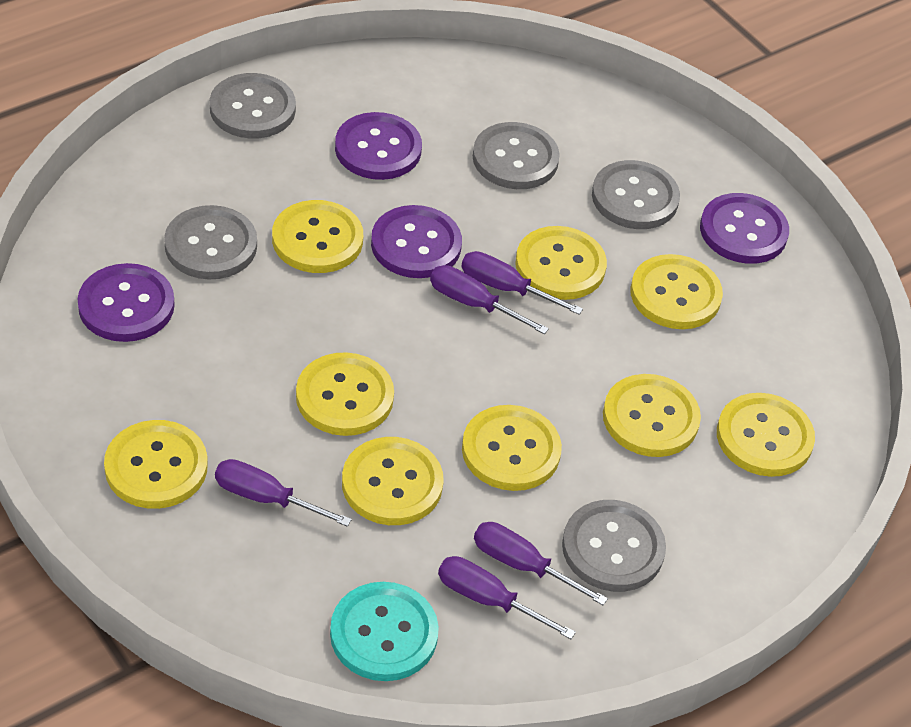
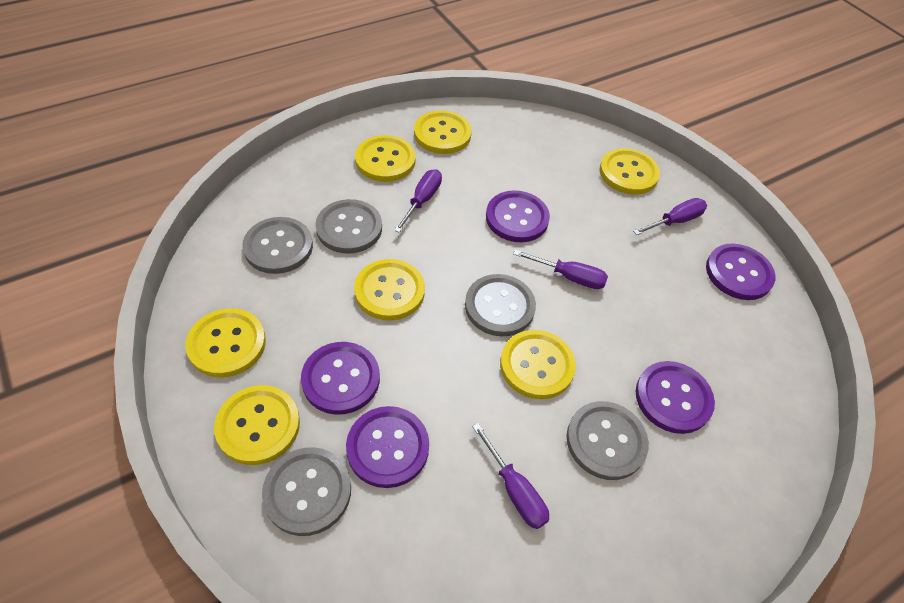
purple button: 4 -> 5
purple screwdriver: 5 -> 4
turquoise button: 1 -> 0
yellow button: 9 -> 7

